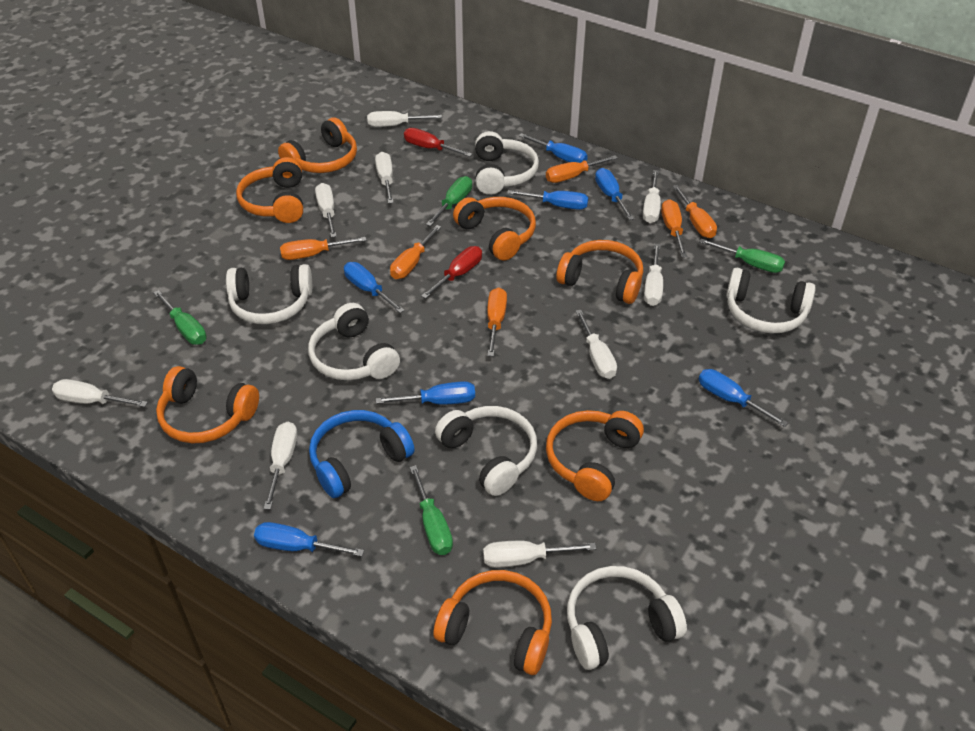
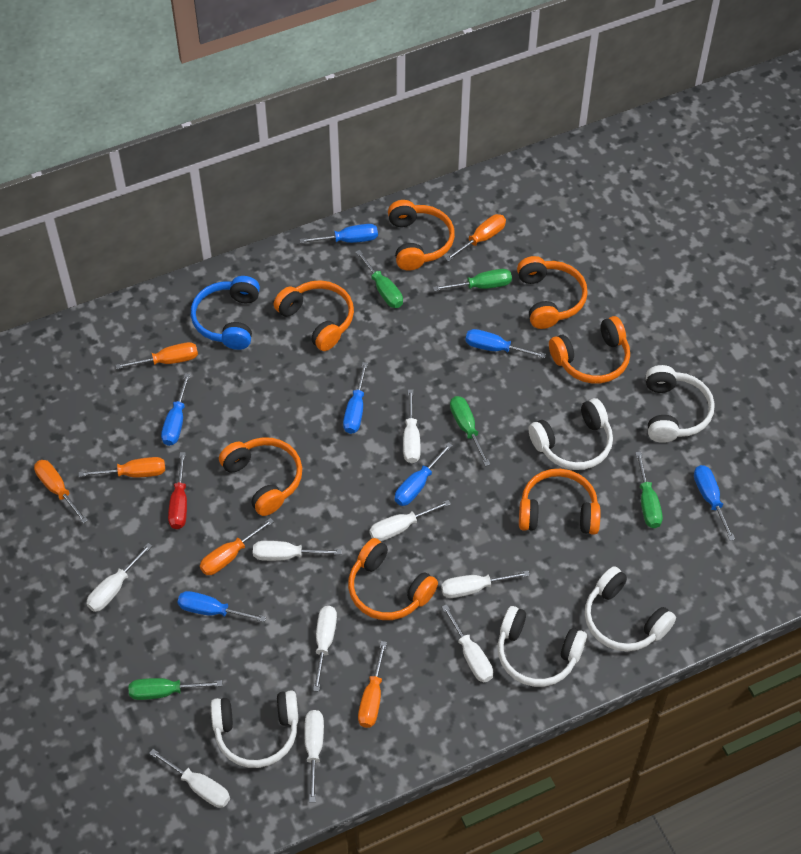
green screwdriver: 4 -> 5
red screwdriver: 2 -> 1
white headphones: 6 -> 5

